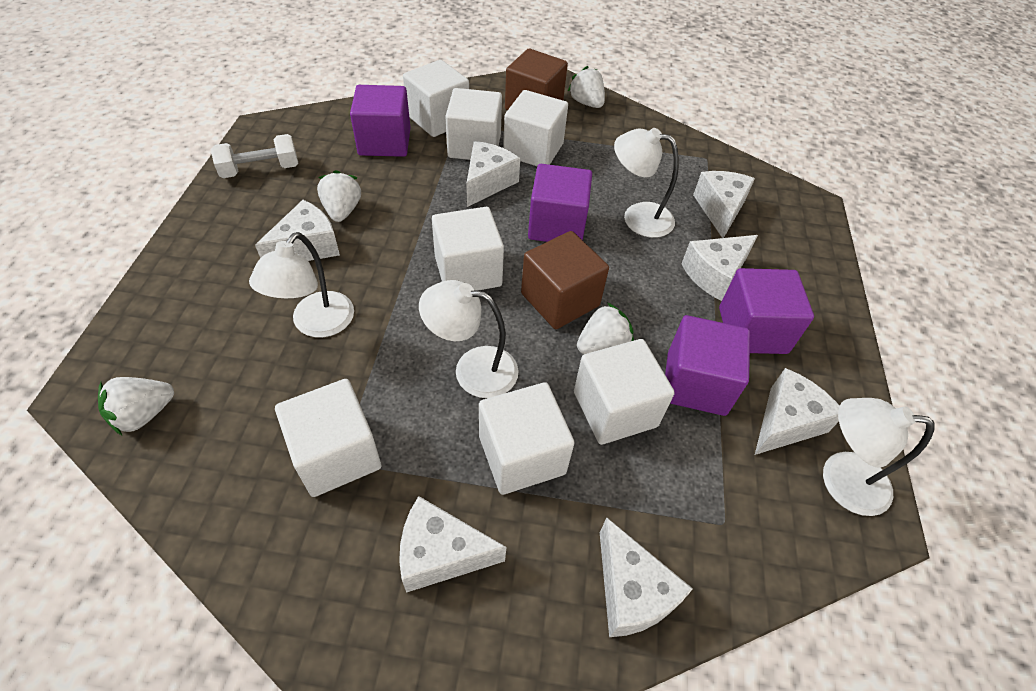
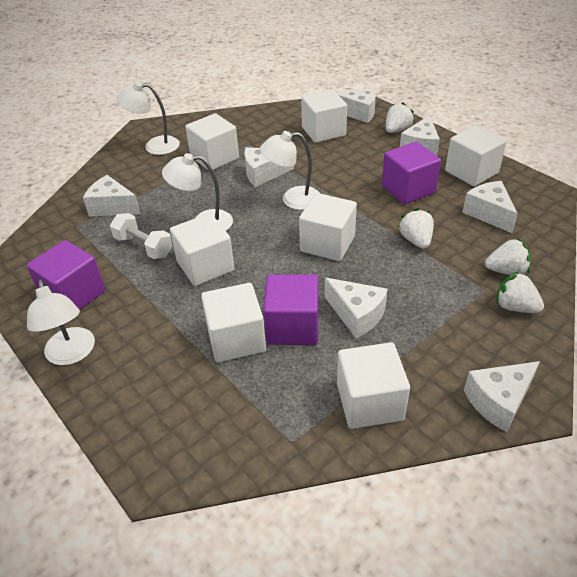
brown cube: 2 -> 0
purple cube: 4 -> 3

